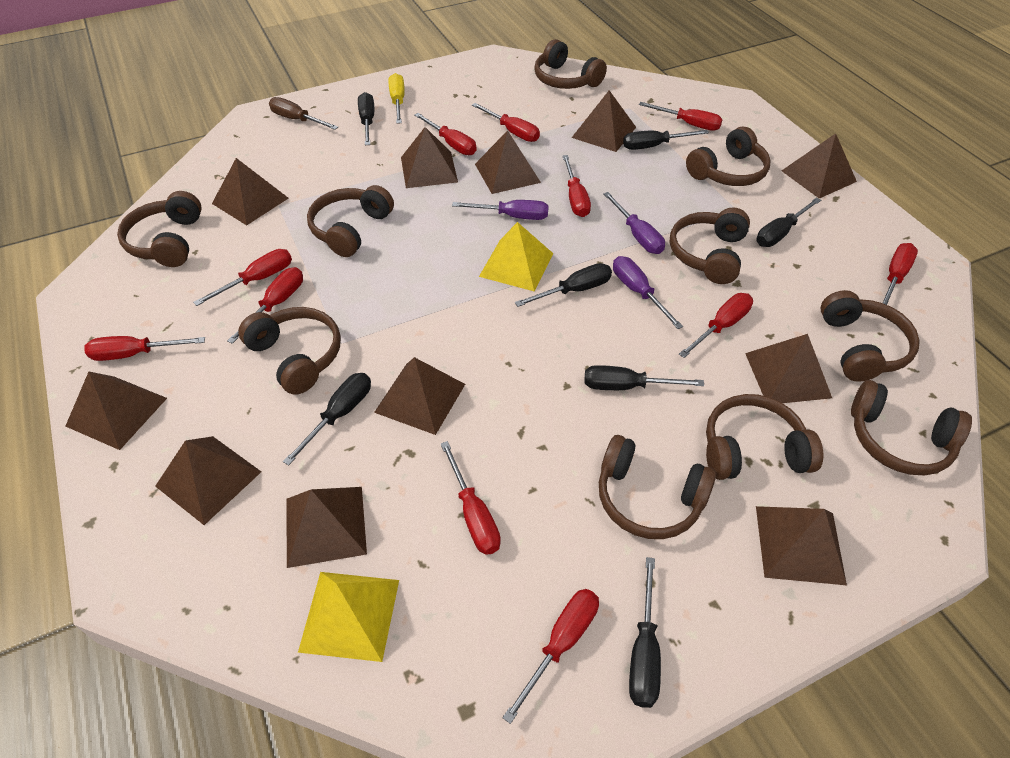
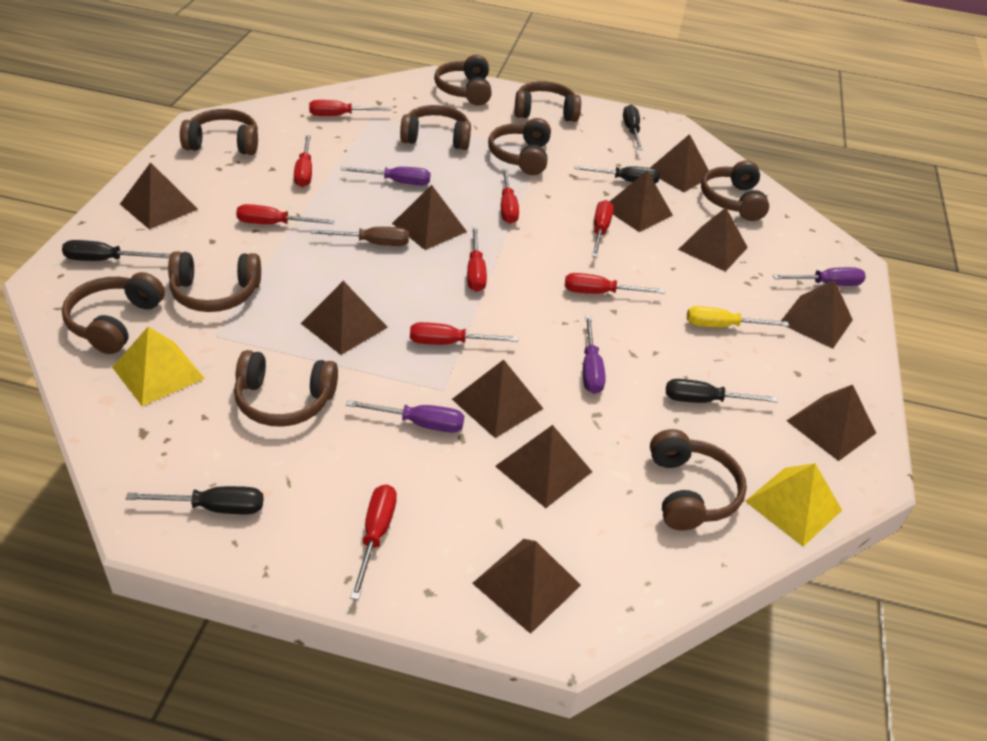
black screwdriver: 7 -> 5
purple screwdriver: 3 -> 4
red screwdriver: 11 -> 9

